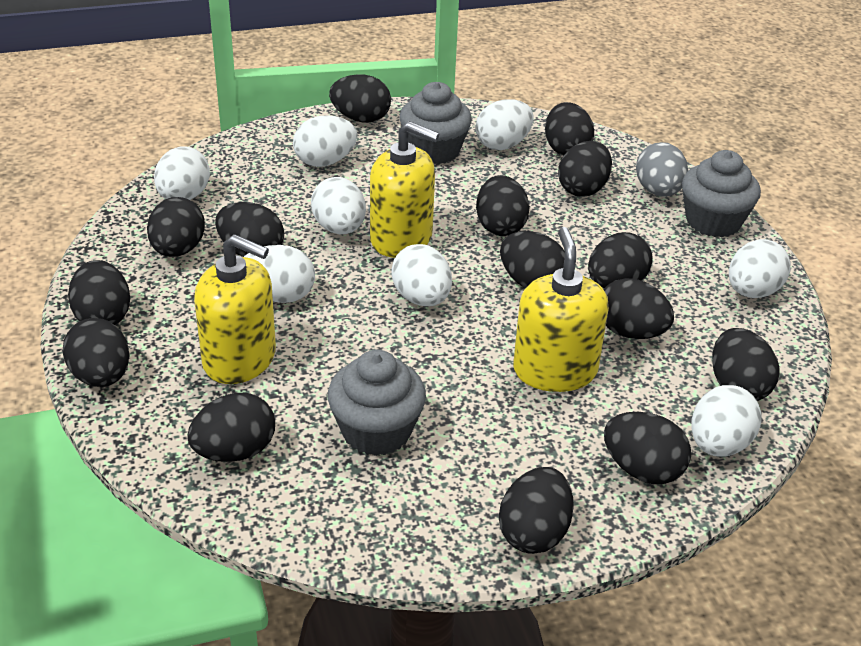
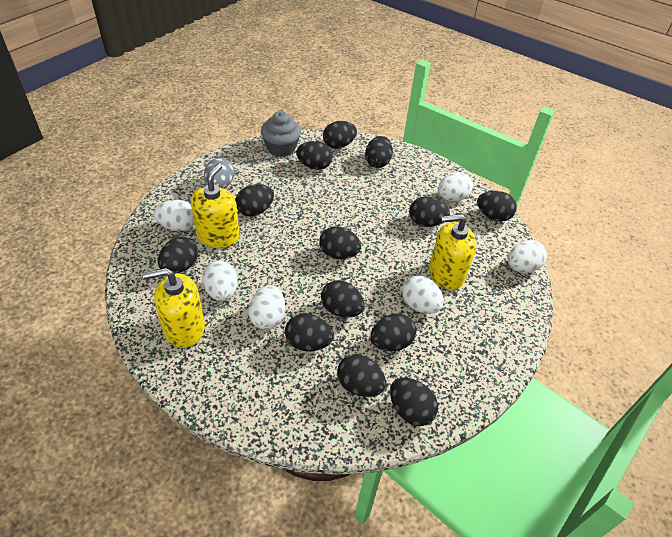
black egg: 15 -> 13
grey cupcake: 3 -> 1
white egg: 8 -> 6

